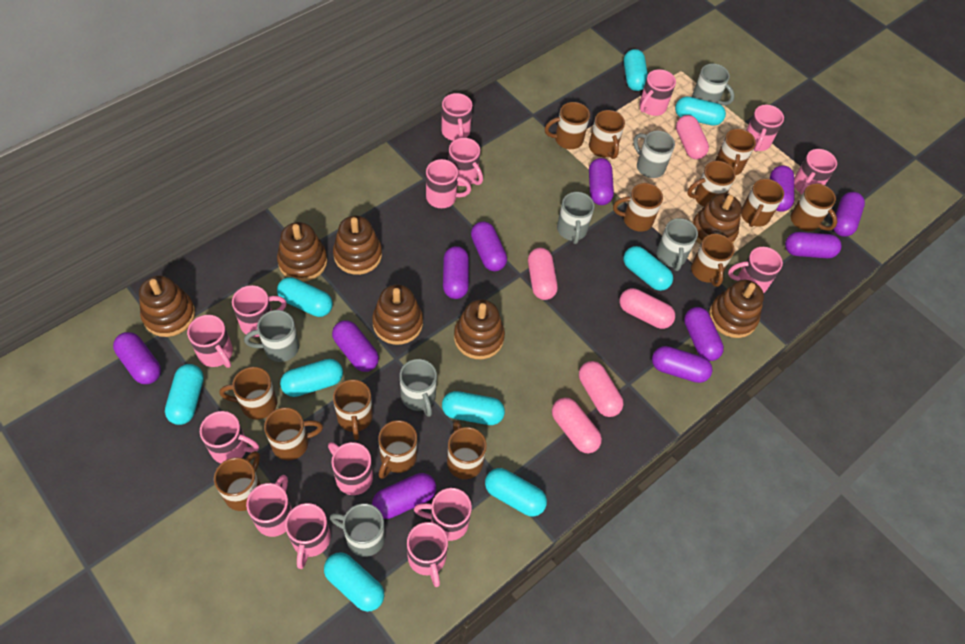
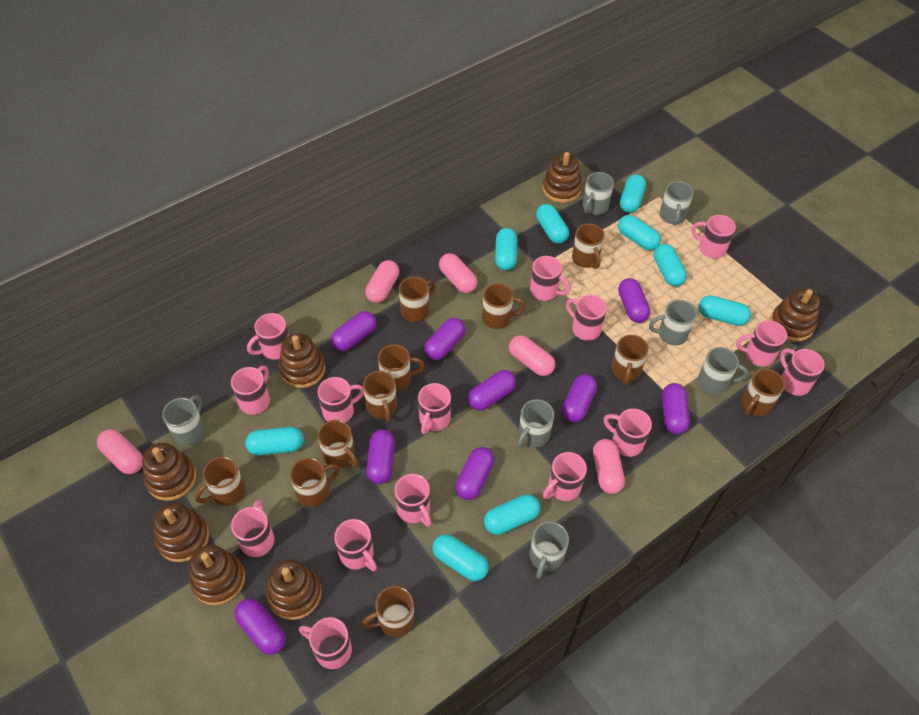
brown mug: 14 -> 11
purple capsule: 11 -> 9

